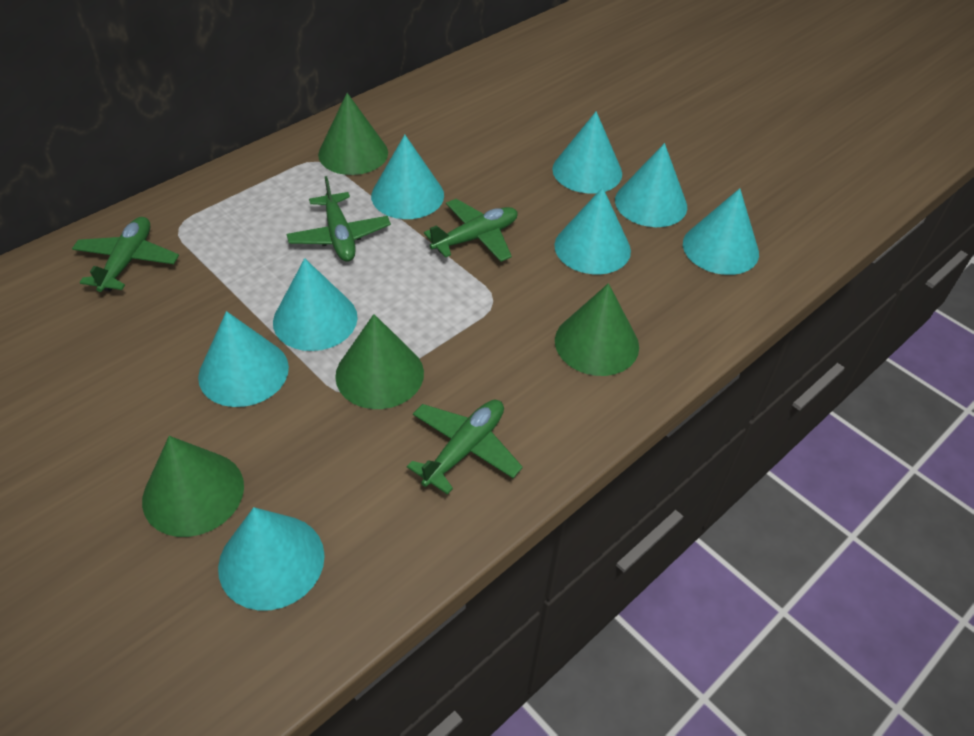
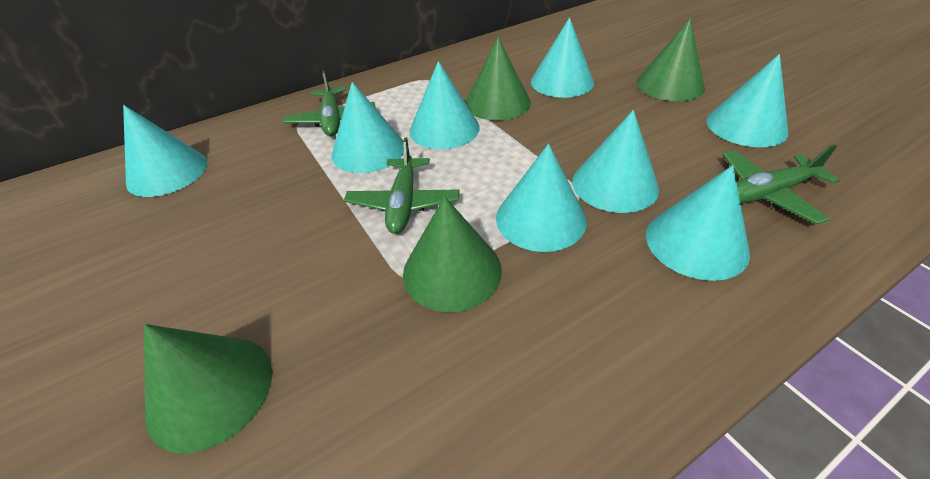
green plane: 4 -> 3

